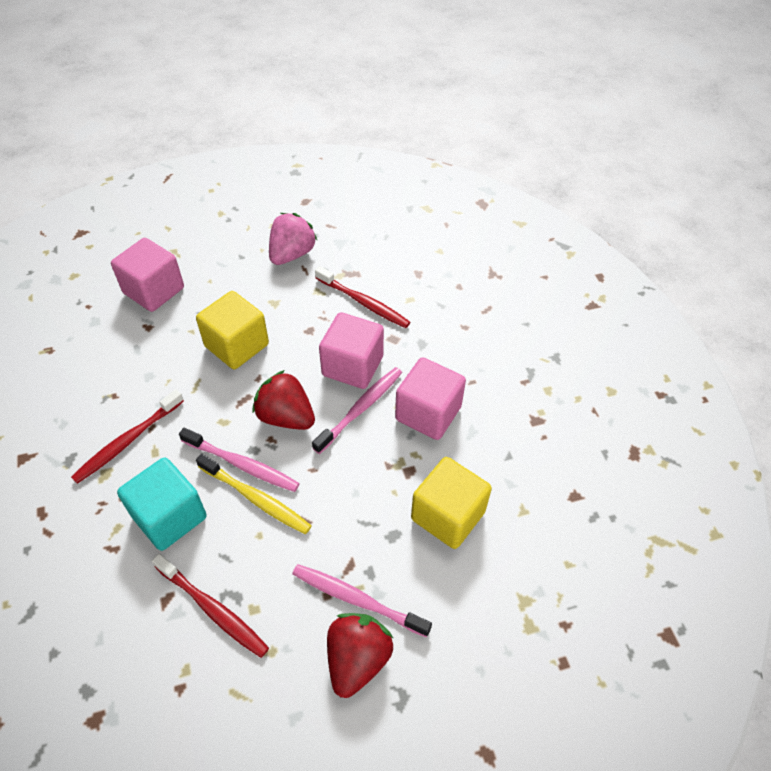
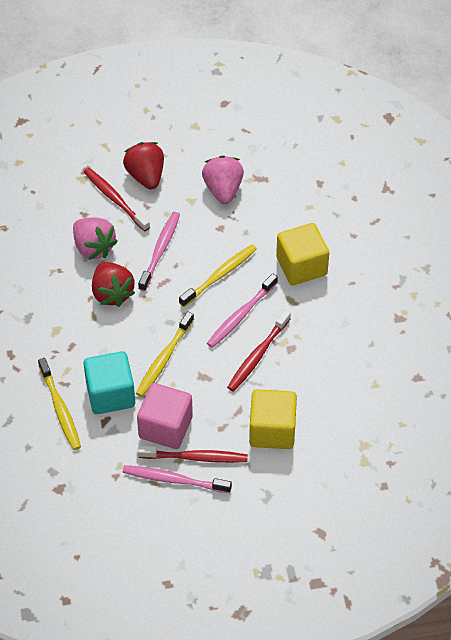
pink cube: 3 -> 1
pink strawberry: 1 -> 2
yellow toothbrush: 1 -> 3

